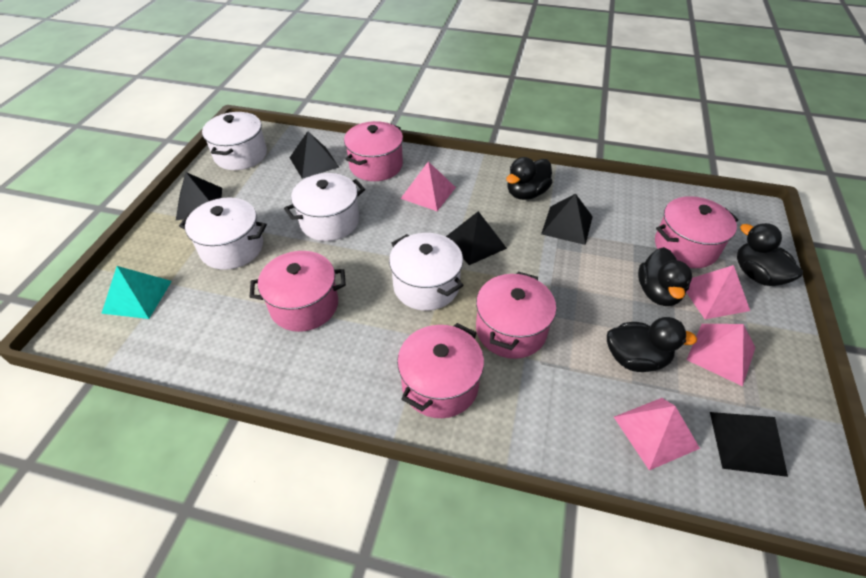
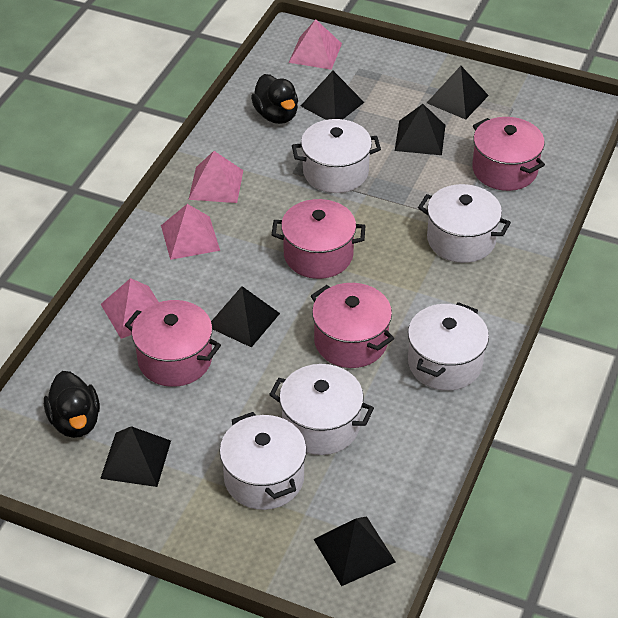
black duck: 4 -> 2
black pyramid: 5 -> 6
pink pot: 5 -> 4
turquoise pyramid: 1 -> 0
white pot: 4 -> 5

